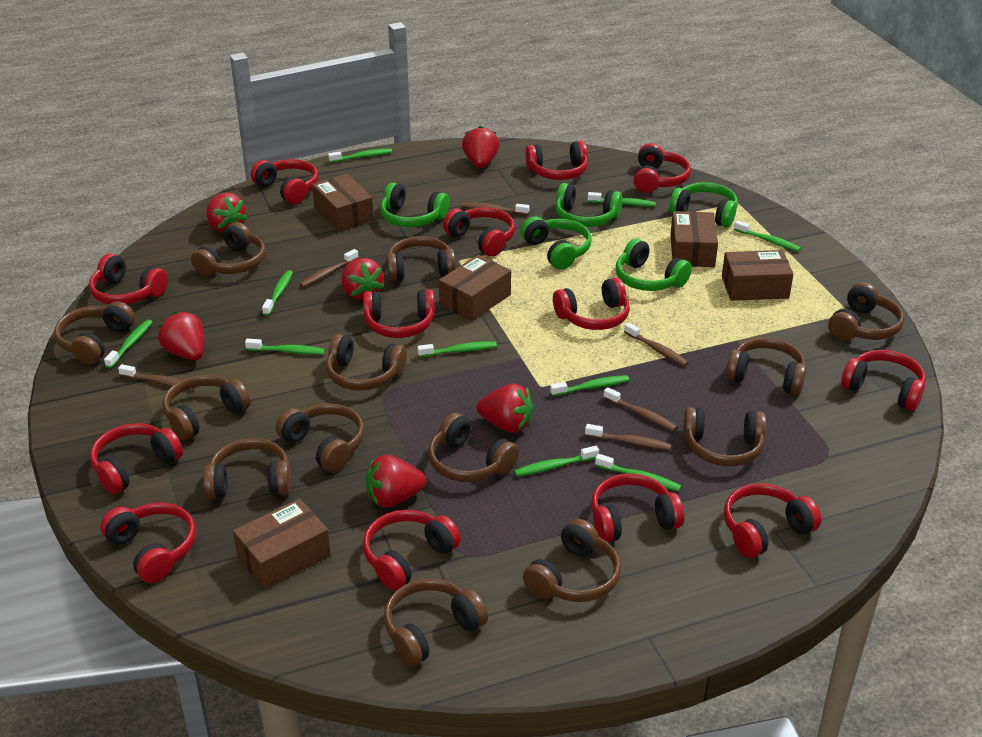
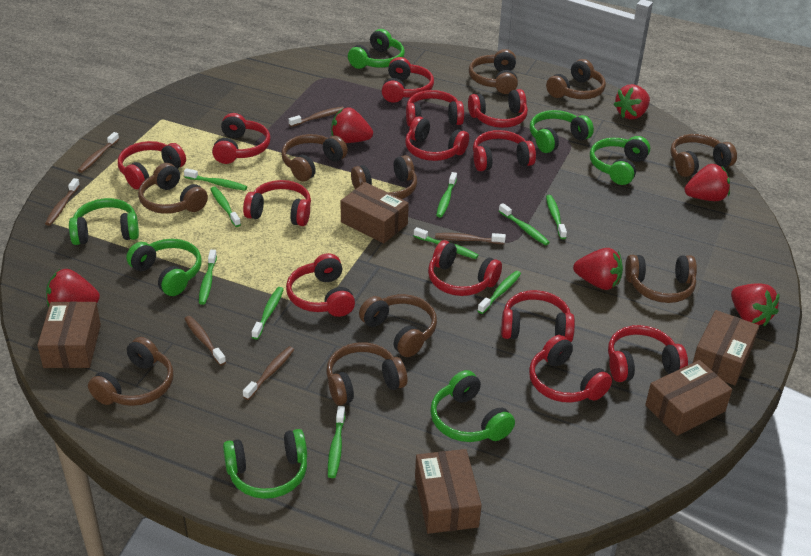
brown headphones: 13 -> 10
green headphones: 5 -> 7

